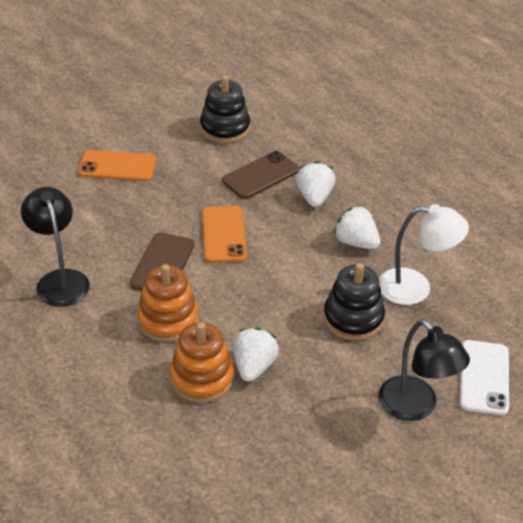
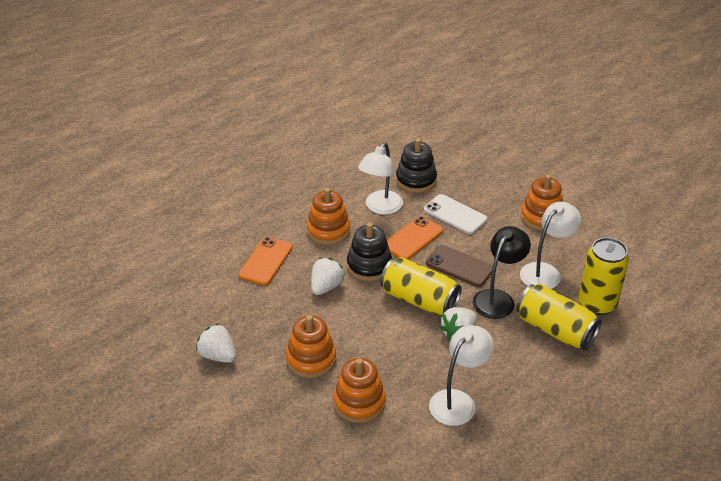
black lamp: 2 -> 1
brown phone: 2 -> 1
orange stacking toy: 2 -> 4
white lamp: 1 -> 3
yellow can: 0 -> 3

